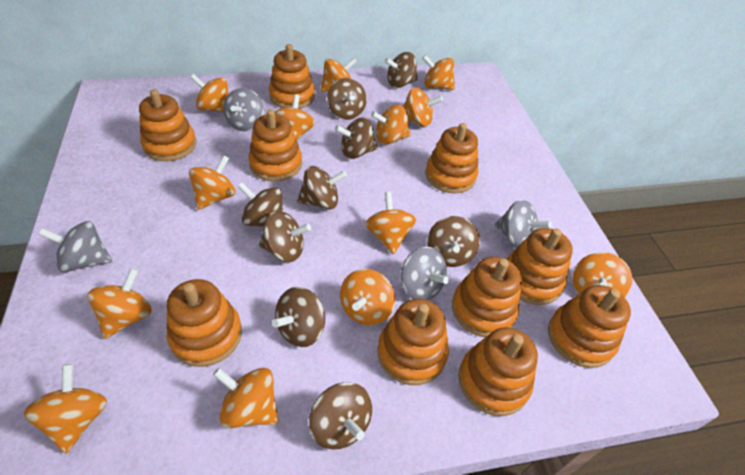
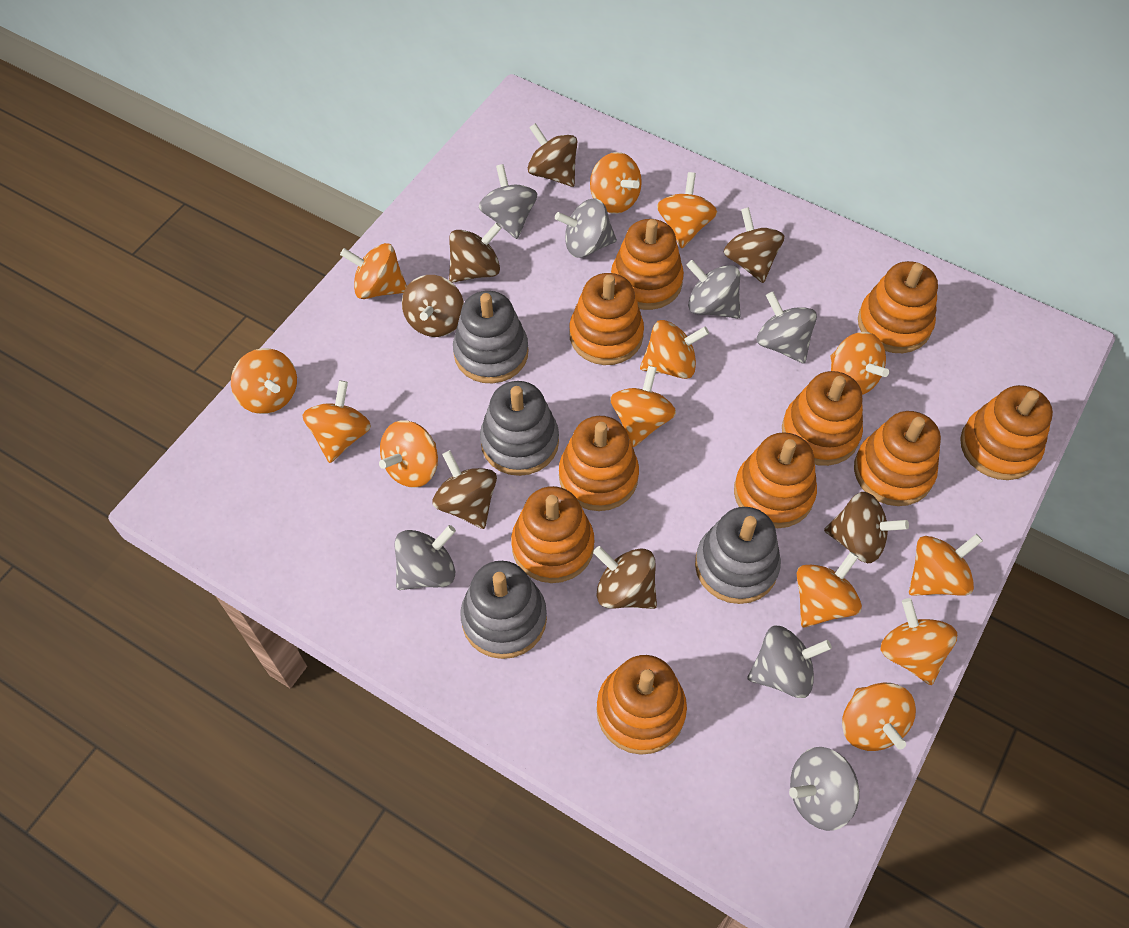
brown spinning top: 9 -> 7
grey spinning top: 4 -> 7
grey stacking toy: 0 -> 4

